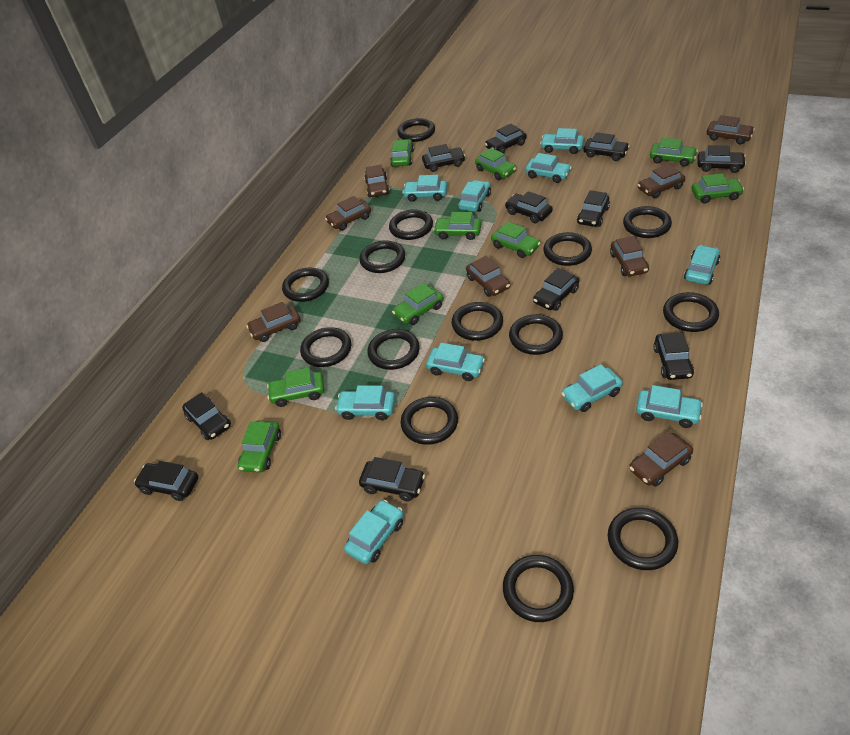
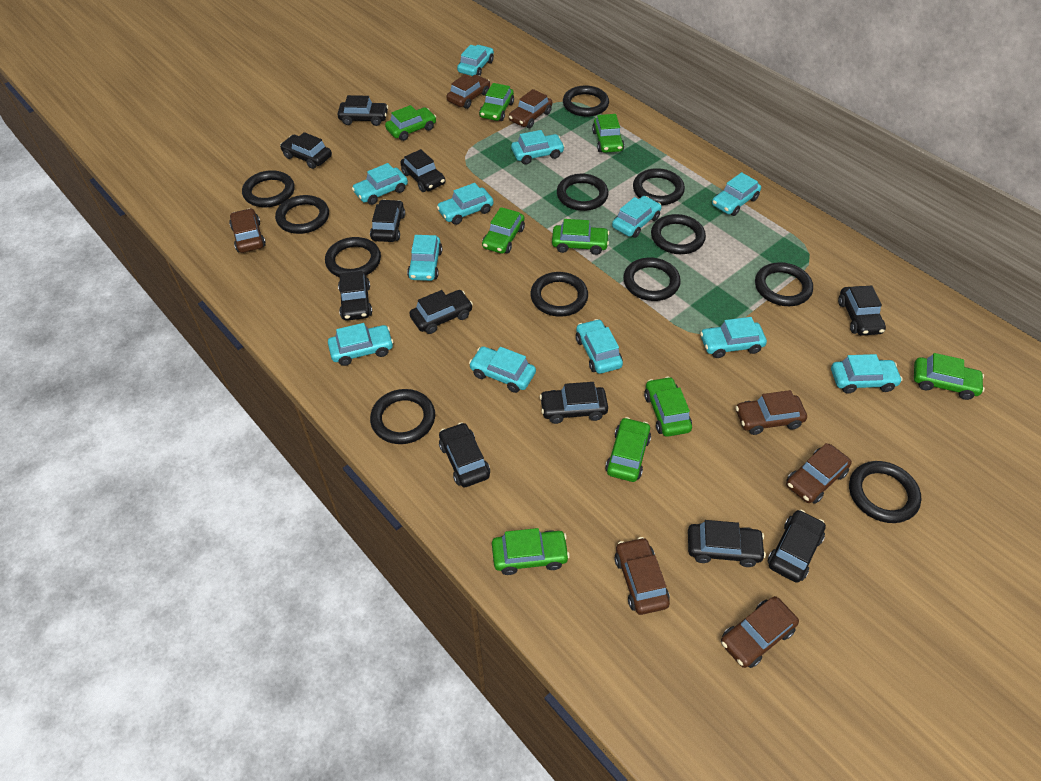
black ring: 14 -> 12
brown car: 8 -> 7
turquoise car: 10 -> 12

